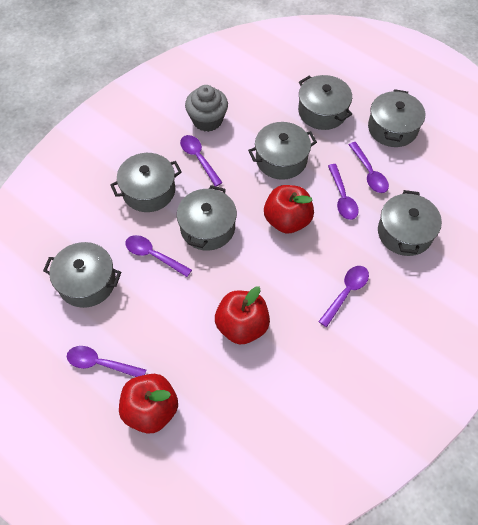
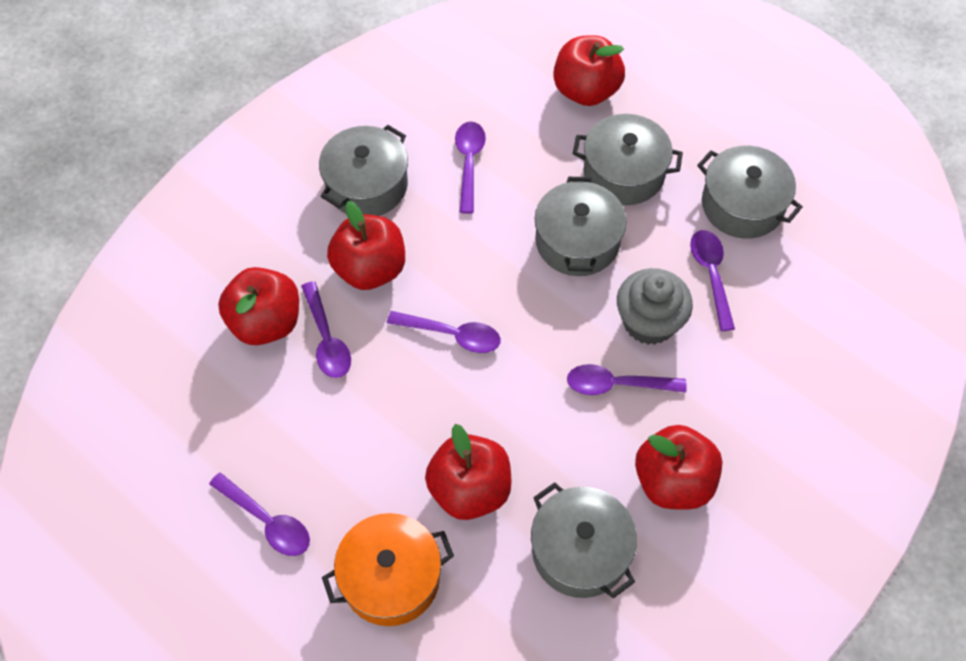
grey pot: 7 -> 5
orange pot: 0 -> 1
red apple: 3 -> 5

